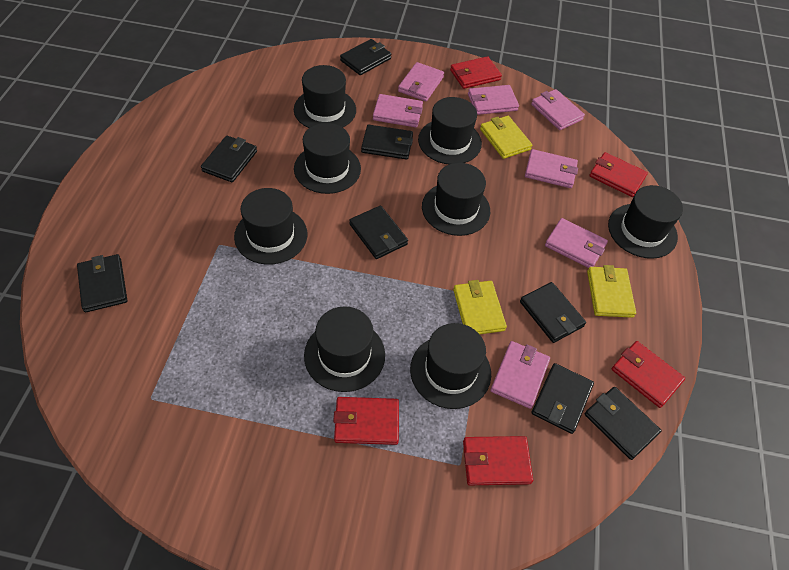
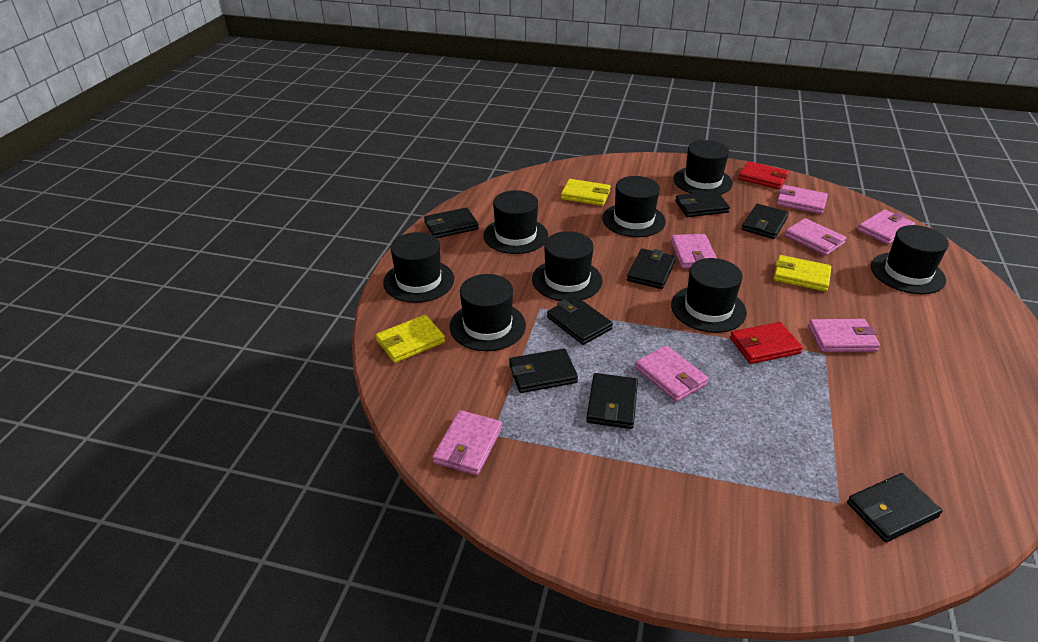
red wallet: 5 -> 2

